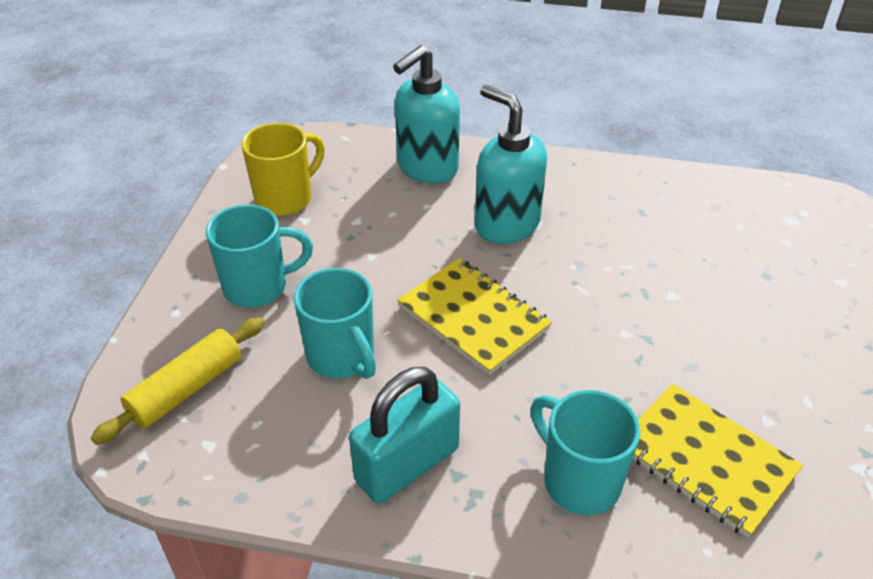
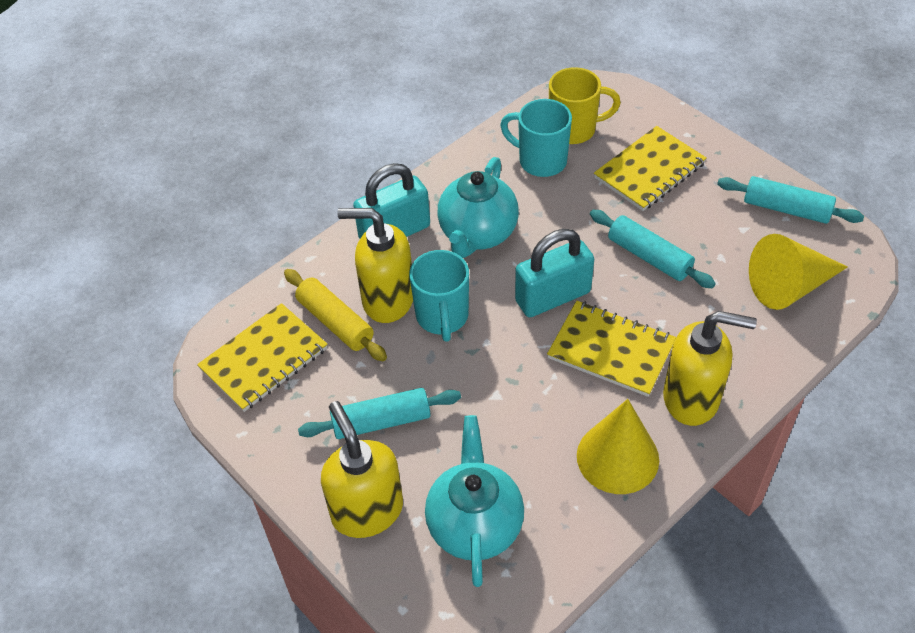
turquoise mug: 3 -> 2
turquoise padlock: 1 -> 2
turquoise rolling pin: 0 -> 3
turquoise soap dispenser: 2 -> 0
turquoise teapot: 0 -> 2
yellow cone: 0 -> 2
yellow notebook: 2 -> 3
yellow soap dispenser: 0 -> 3

